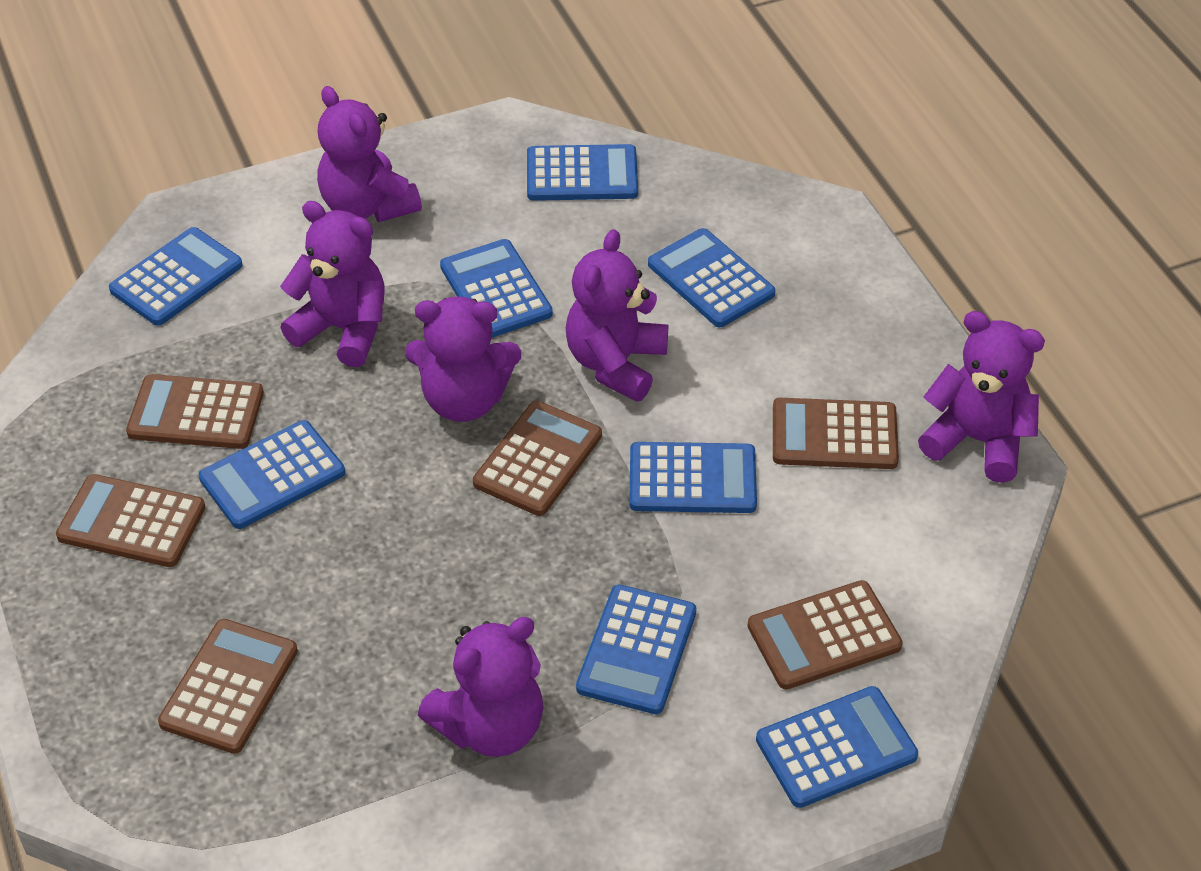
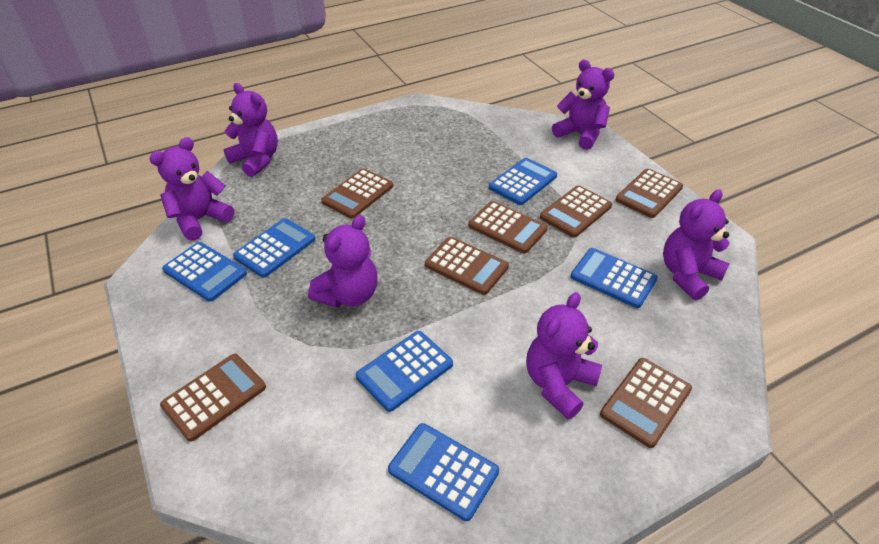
blue calculator: 8 -> 6
brown calculator: 6 -> 7

